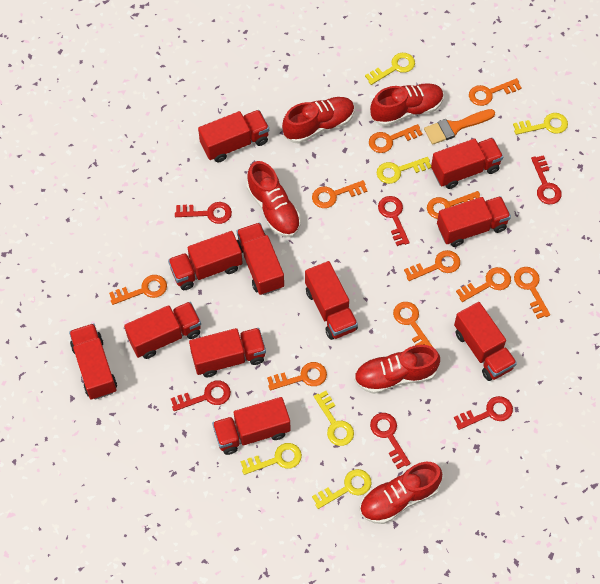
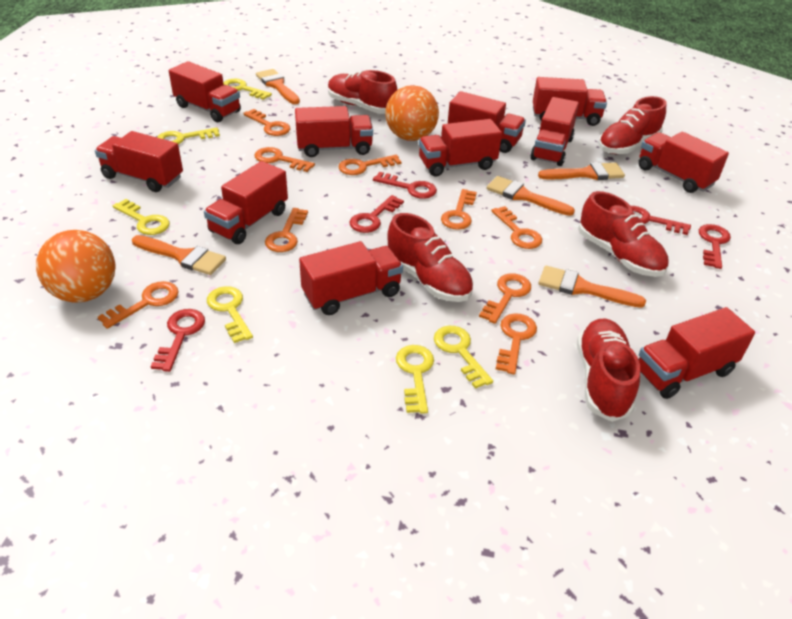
orange ball: 0 -> 2
orange brush: 1 -> 5
orange key: 10 -> 9
red key: 6 -> 5

